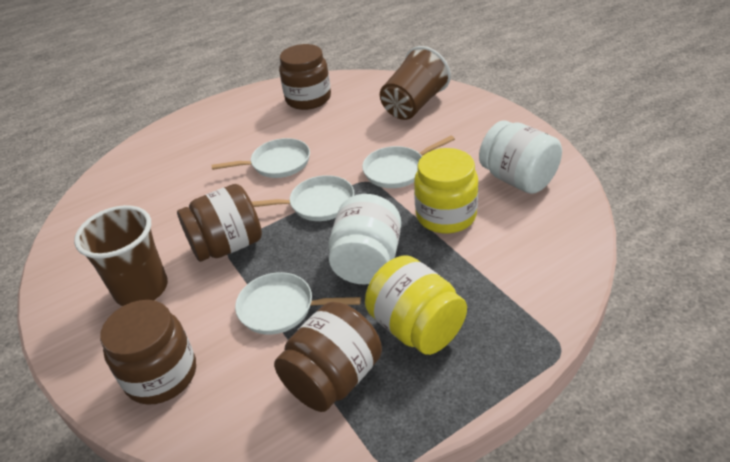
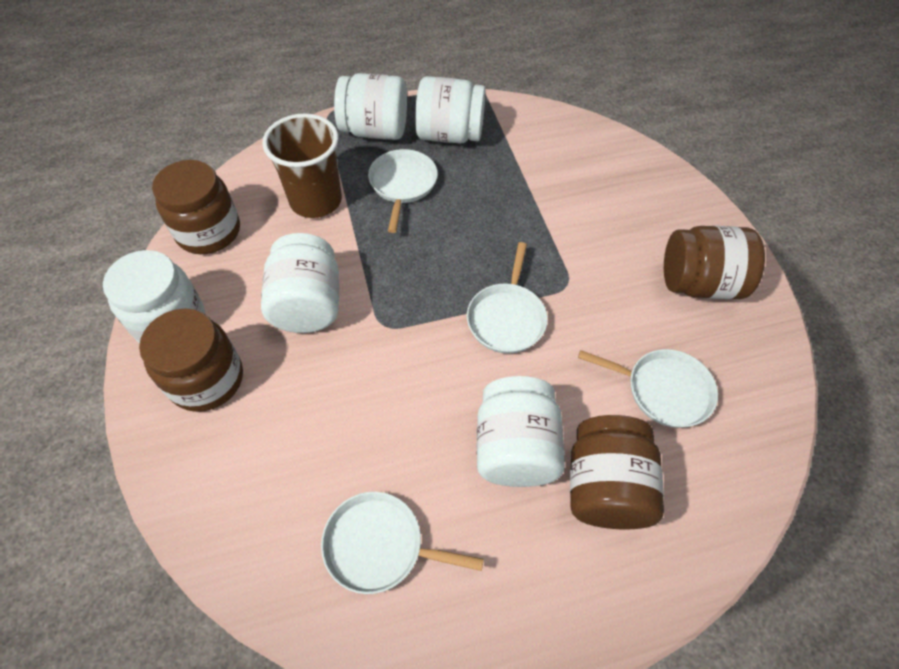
brown cup: 2 -> 1
white jar: 2 -> 5
yellow jar: 2 -> 0

